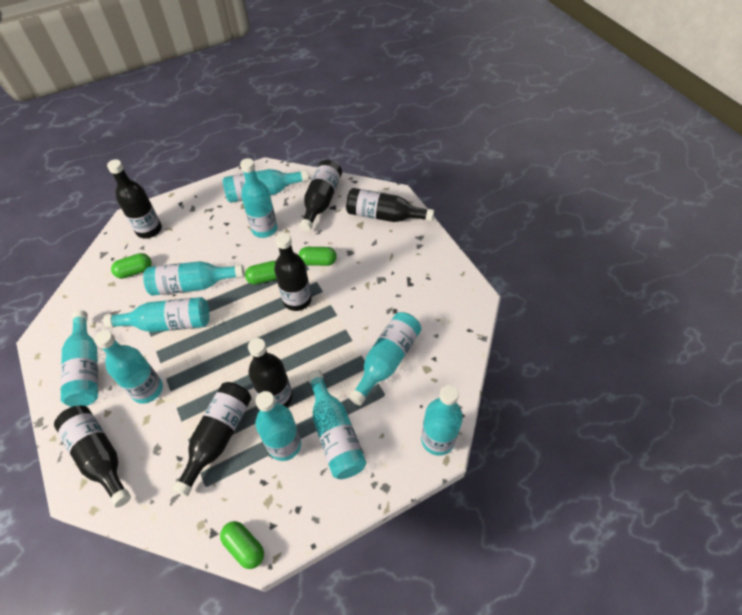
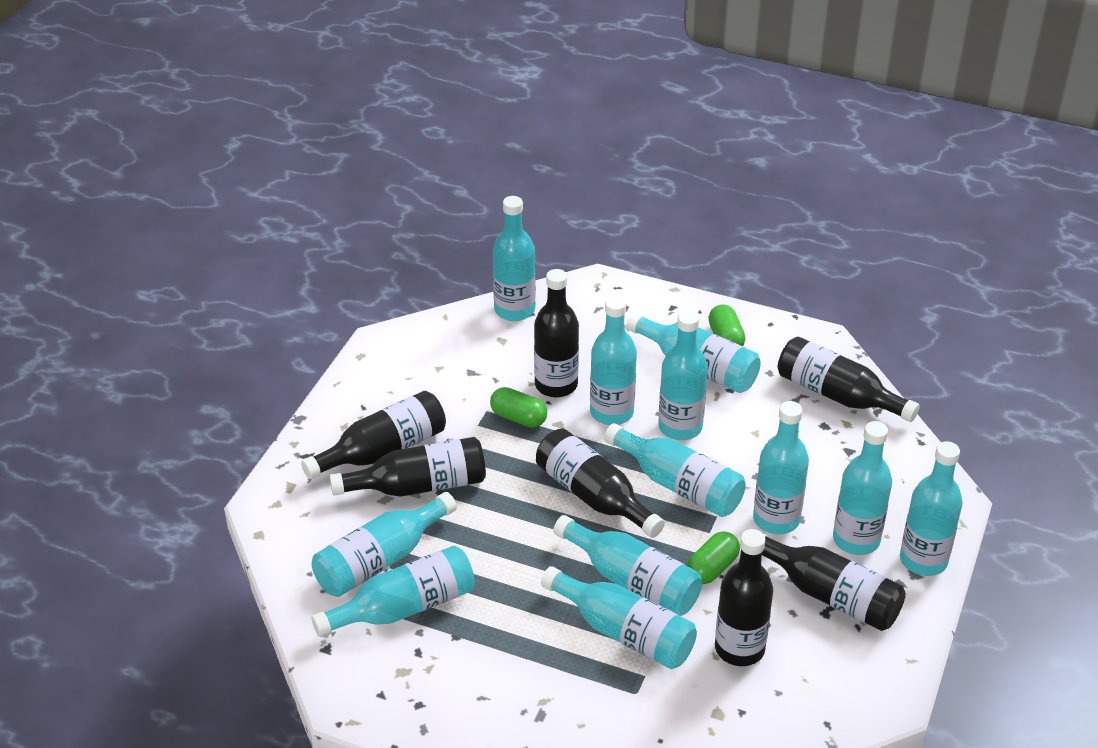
green capsule: 4 -> 3
turquoise bottle: 10 -> 12

